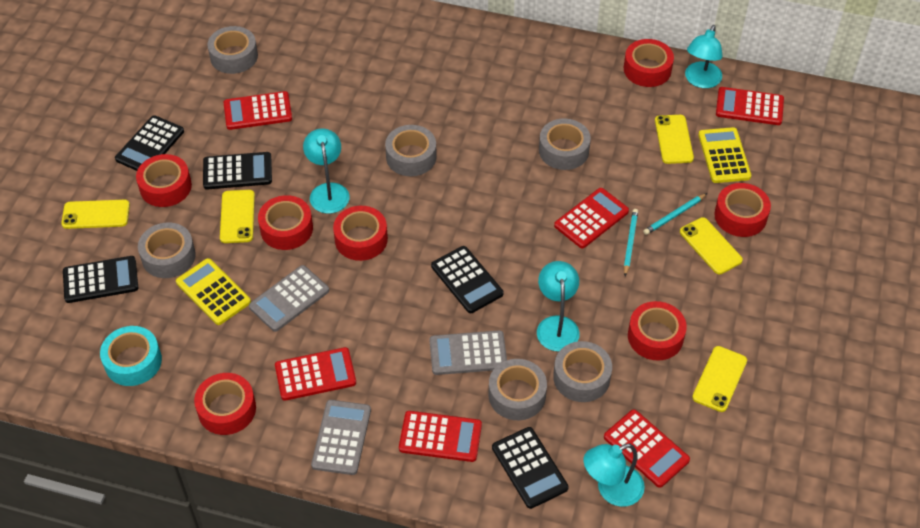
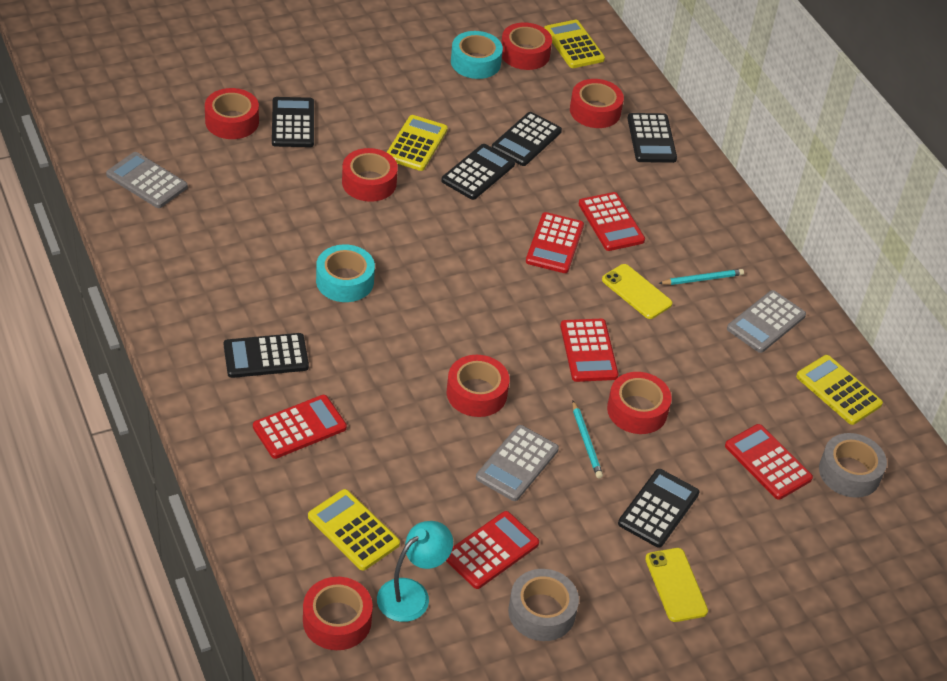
black calculator: 5 -> 6
grey tape: 6 -> 2
turquoise lamp: 4 -> 1
turquoise tape: 1 -> 2
yellow calculator: 2 -> 4
yellow phone: 5 -> 2

